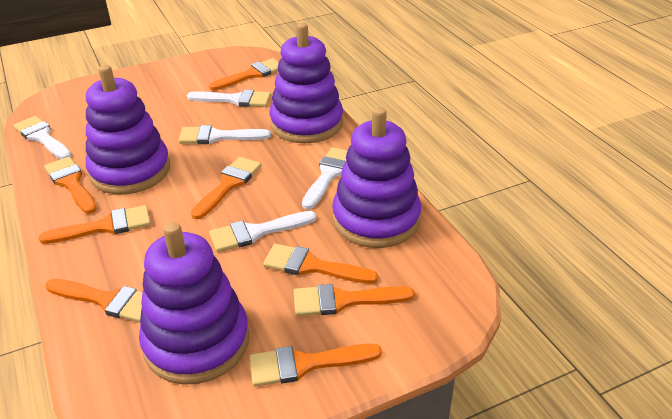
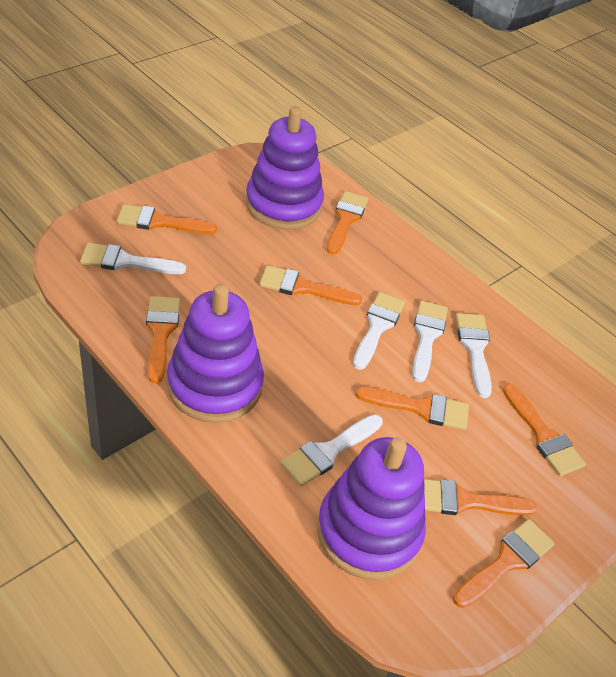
purple stacking toy: 4 -> 3

